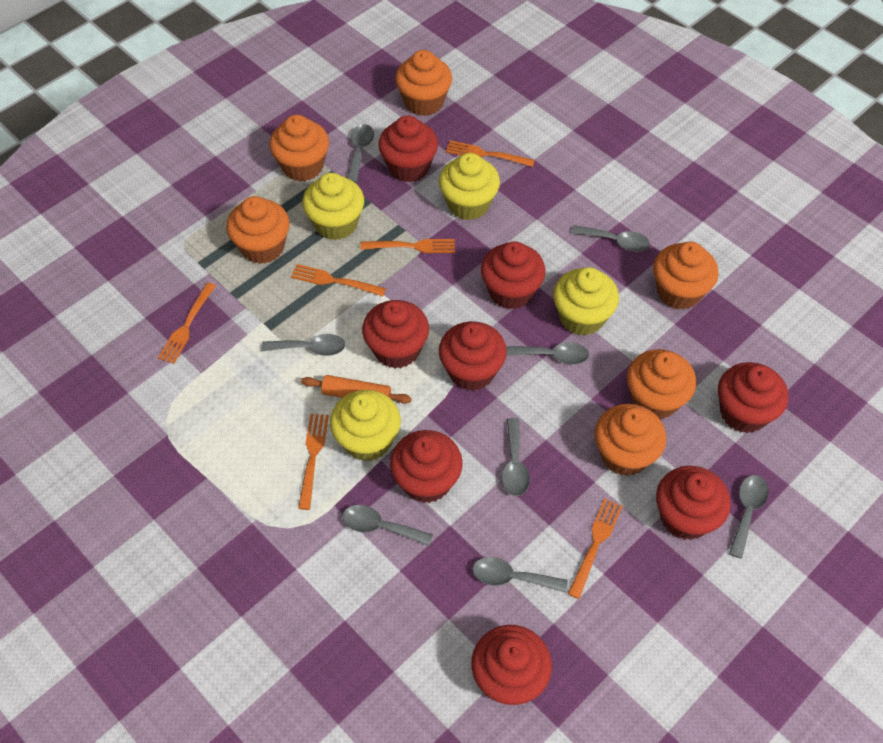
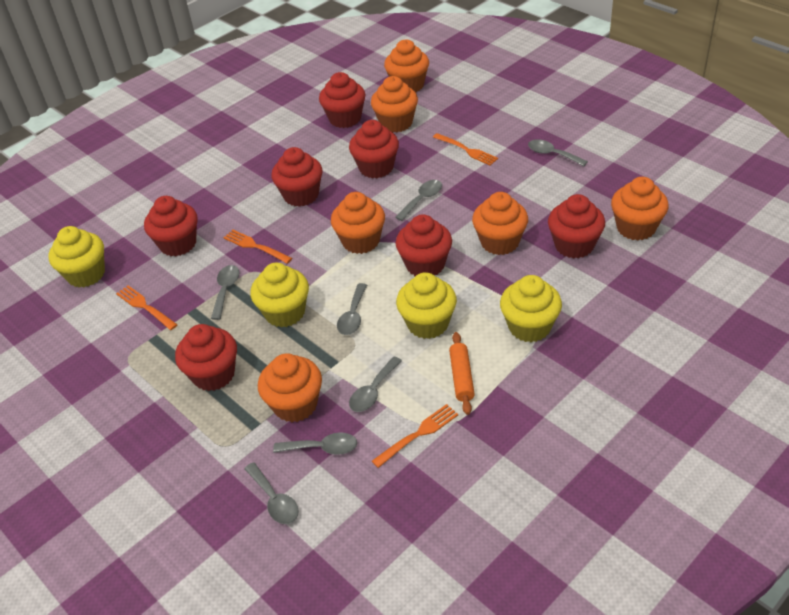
grey spoon: 8 -> 7
orange fork: 6 -> 4
red cupcake: 8 -> 7

